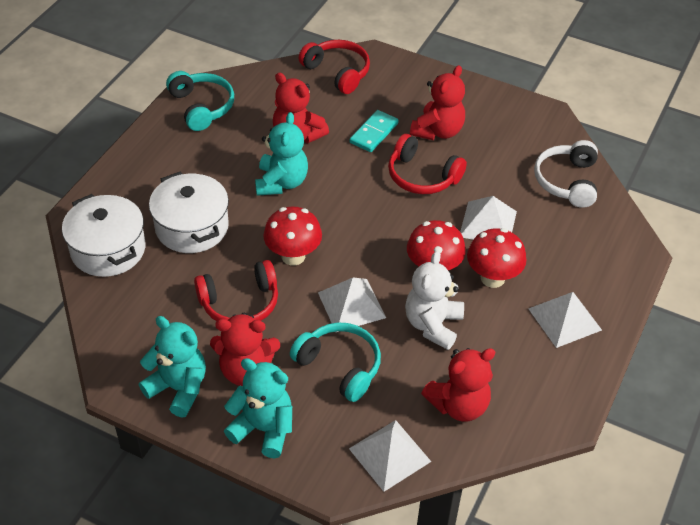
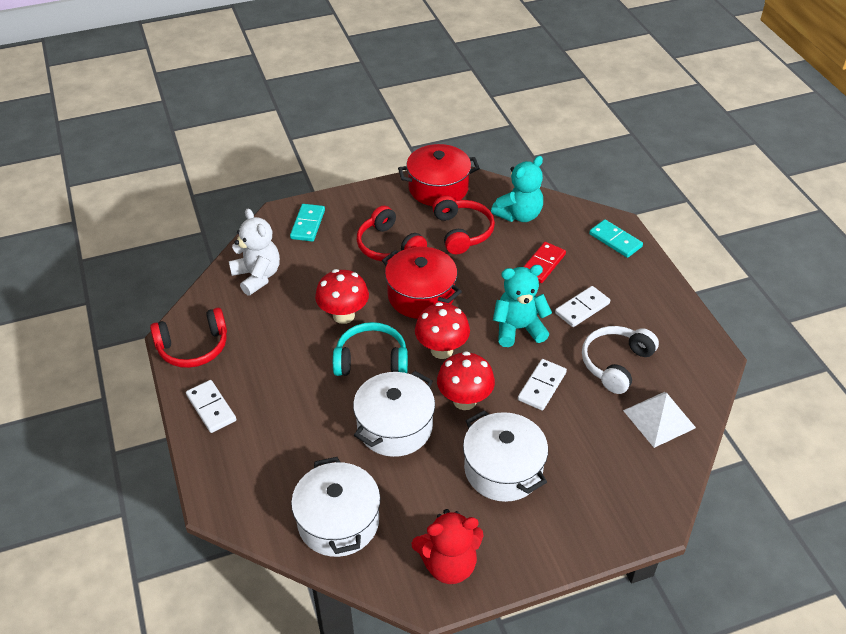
red domino: 0 -> 1
red pot: 0 -> 2
red teddy bear: 4 -> 1
turquoise domino: 1 -> 2
turquoise headphones: 2 -> 1
turquoise teddy bear: 3 -> 2
white domino: 0 -> 3
white pot: 2 -> 3
white pyramid: 4 -> 1

